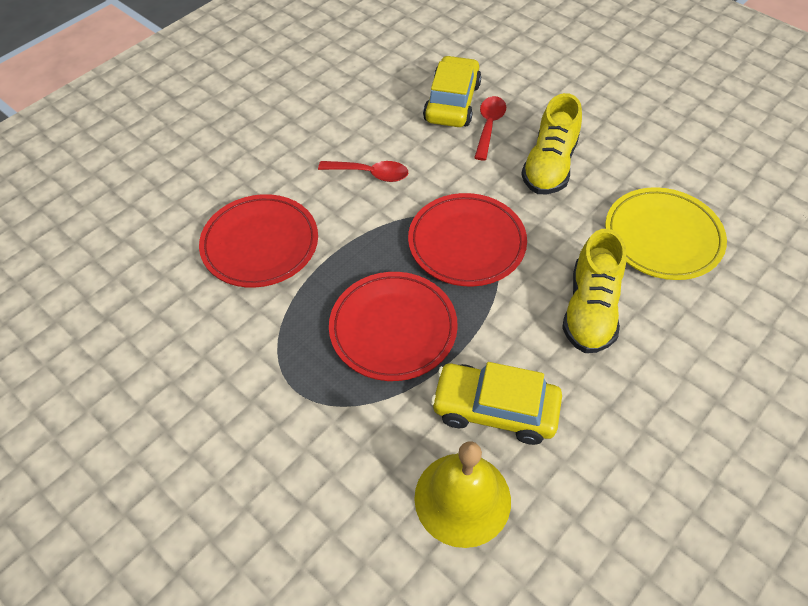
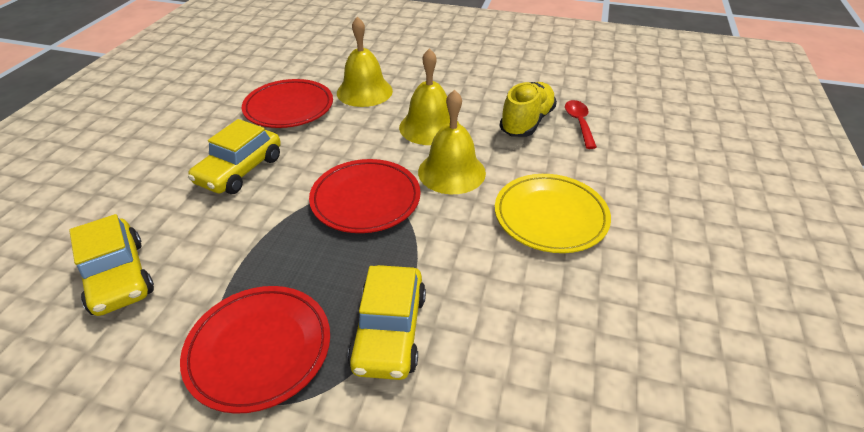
red spoon: 2 -> 1
yellow bell: 1 -> 3
yellow car: 2 -> 3
yellow shoe: 2 -> 1

